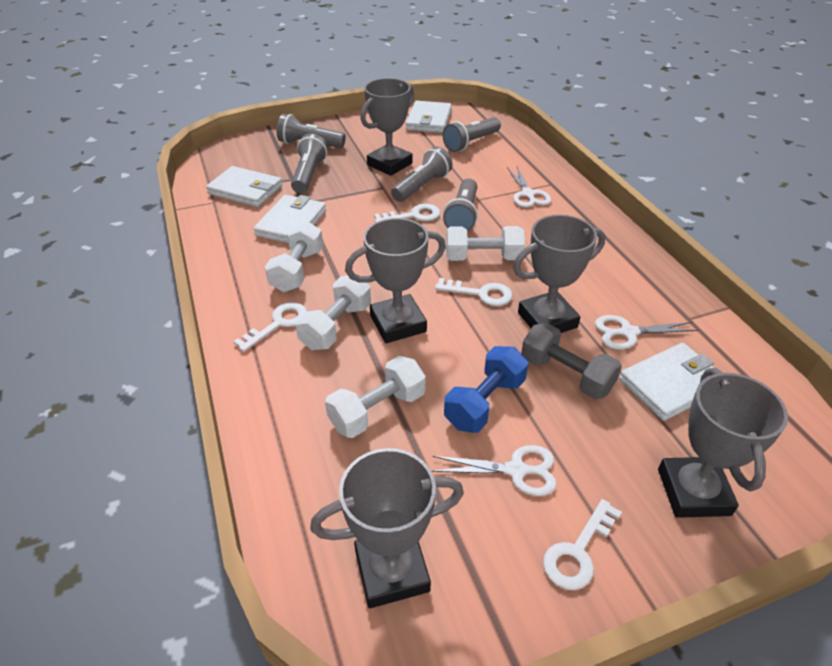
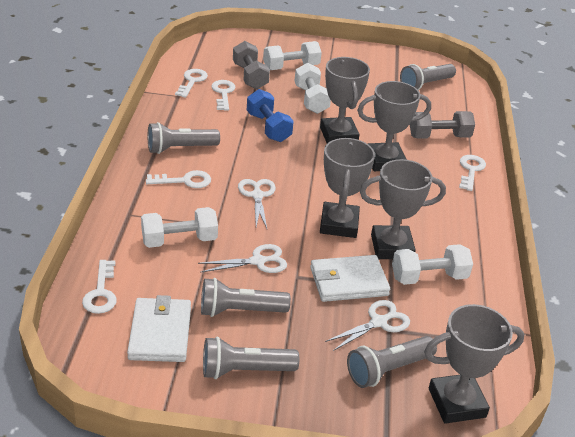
grey dumbbell: 1 -> 2
white key: 4 -> 5
white wallet: 4 -> 2

